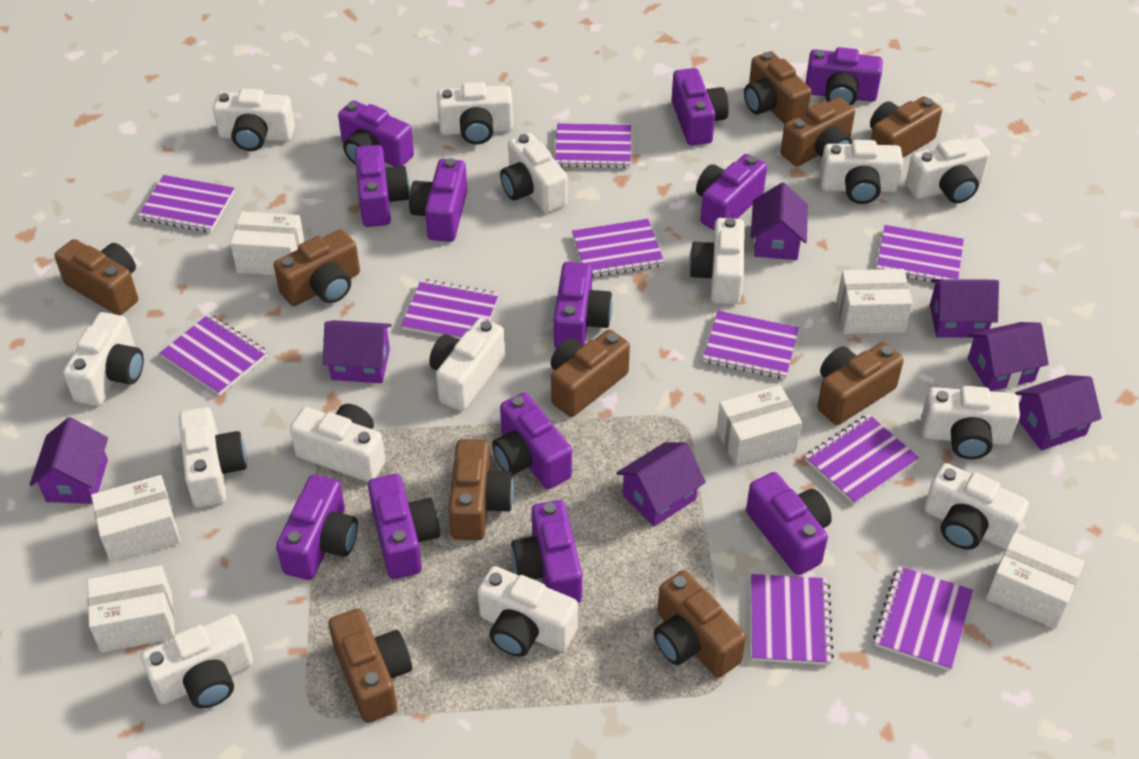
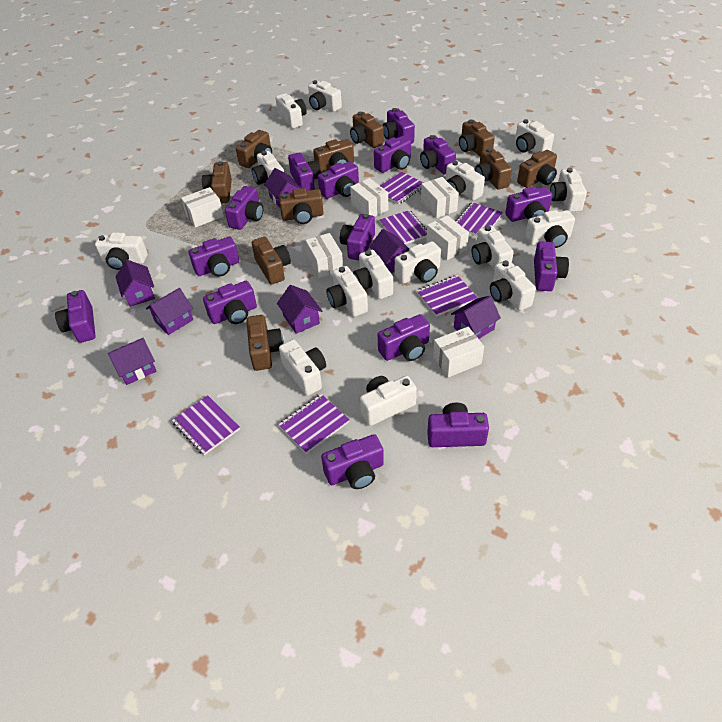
purple camera: 12 -> 15
purple notebook: 10 -> 6
white camera: 14 -> 15

